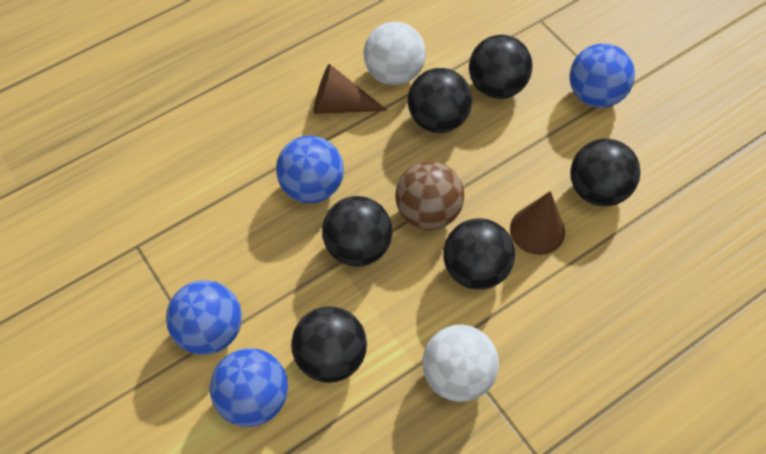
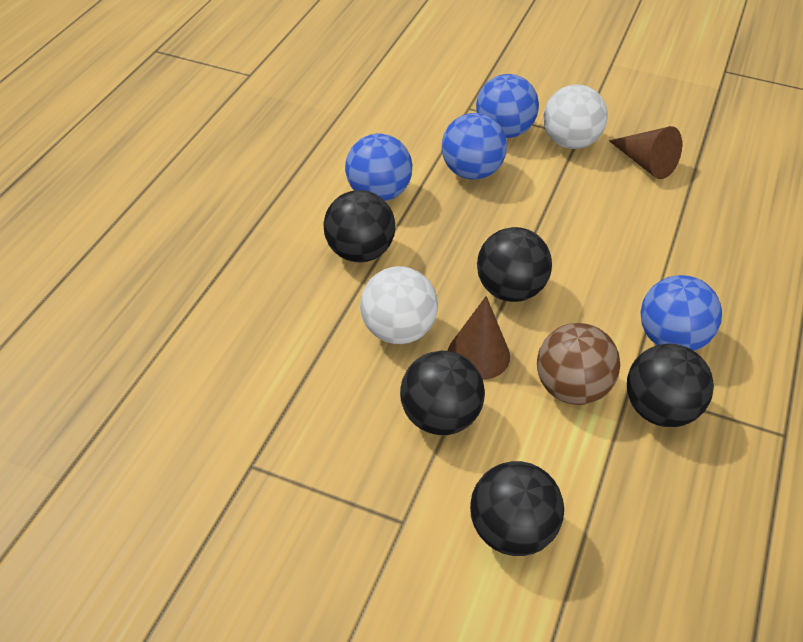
black ball: 6 -> 5

